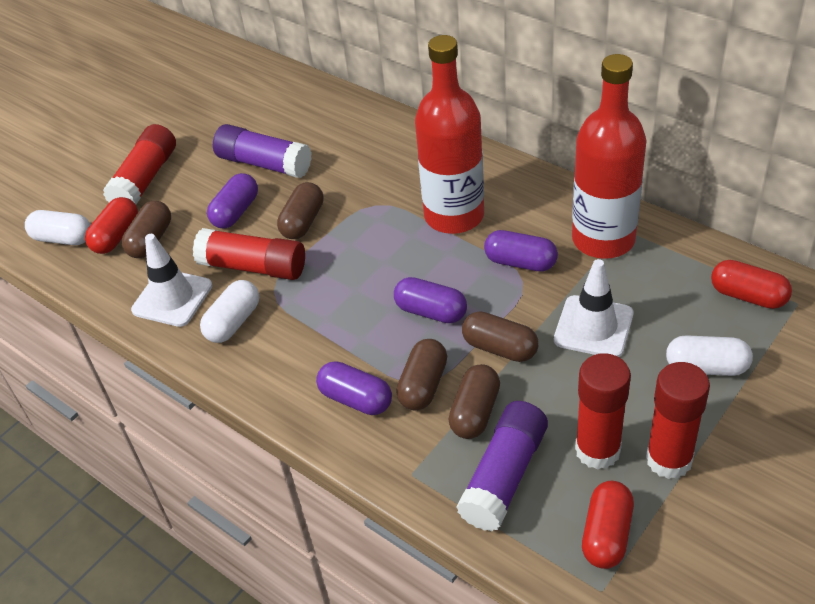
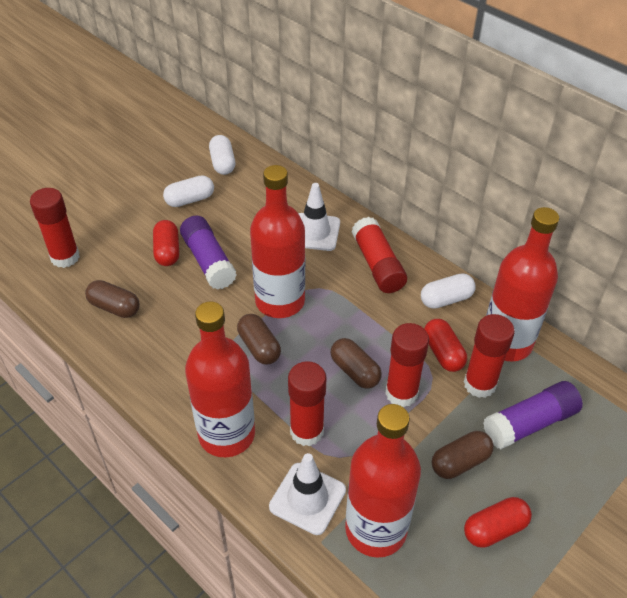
brown capsule: 5 -> 4
purple capsule: 4 -> 0
red bottle: 2 -> 4
red glue stick: 4 -> 5

